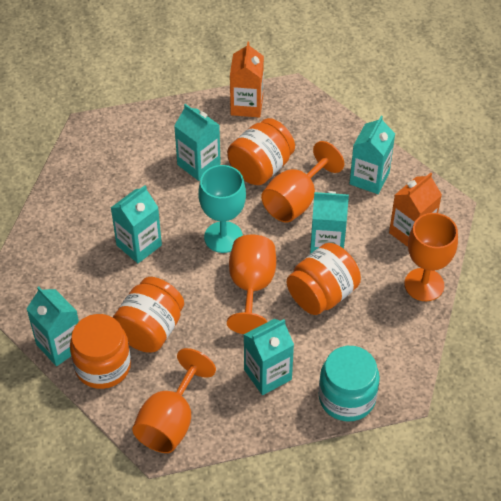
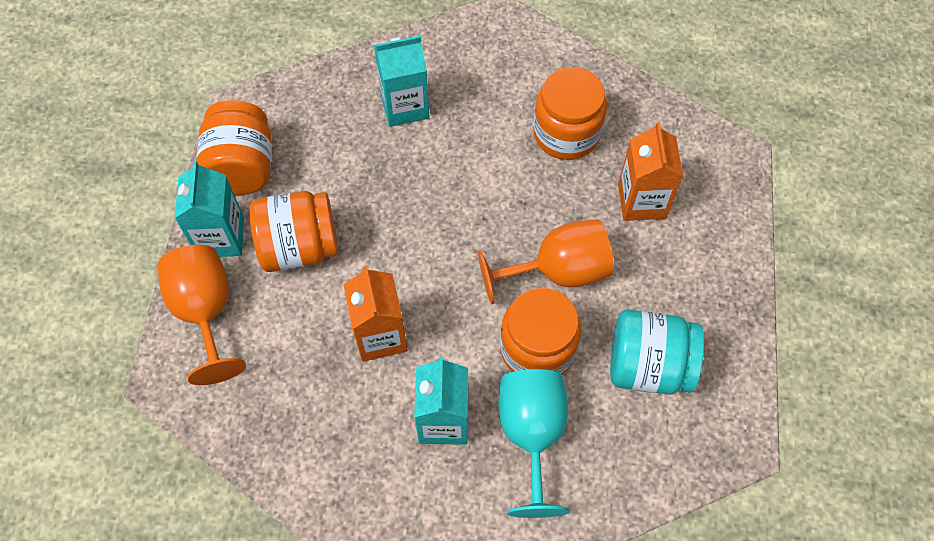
orange goblet: 4 -> 2
turquoise carton: 6 -> 3

